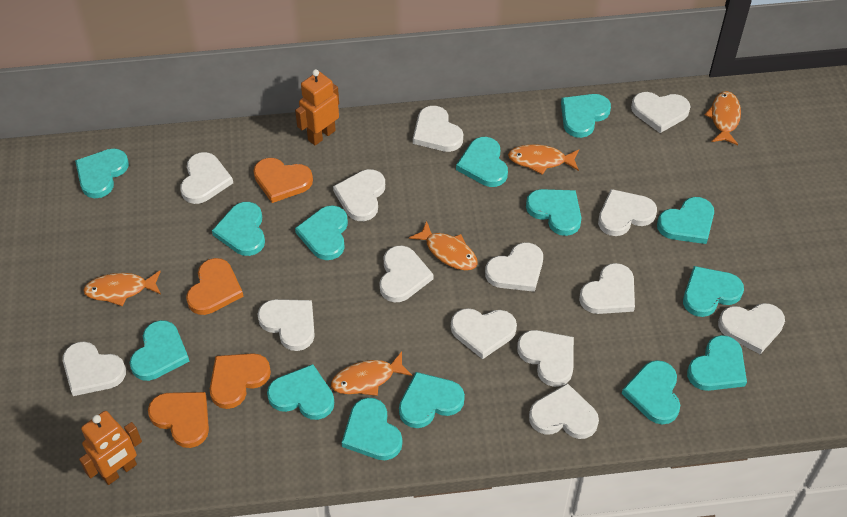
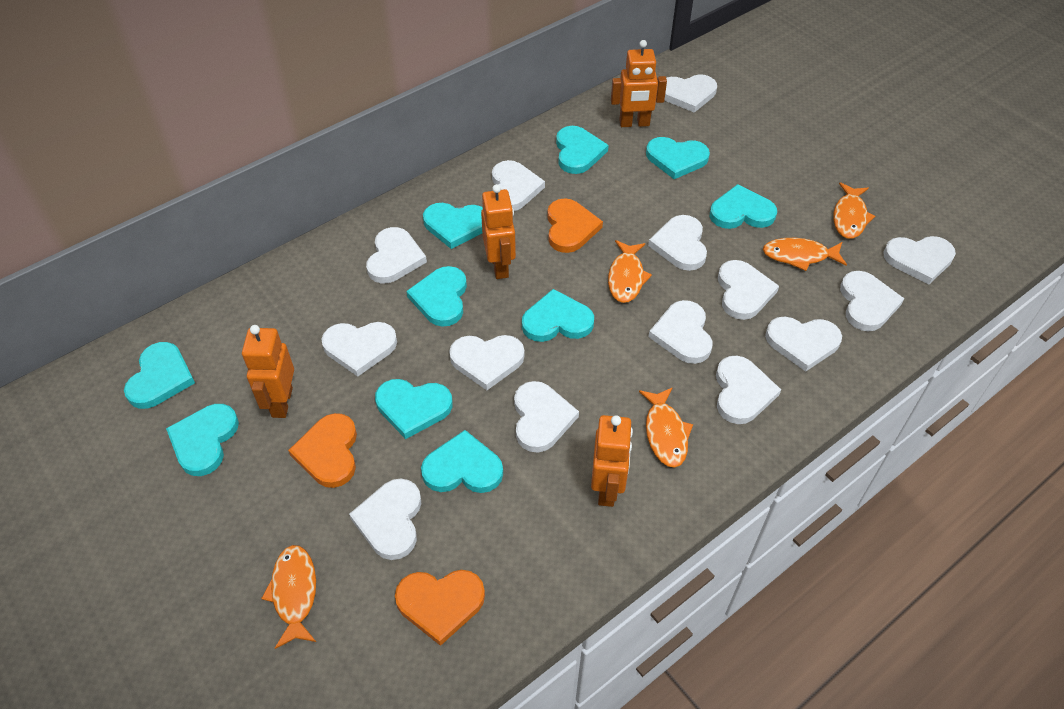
orange heart: 4 -> 3
orange robot: 2 -> 4
turquoise heart: 14 -> 10

